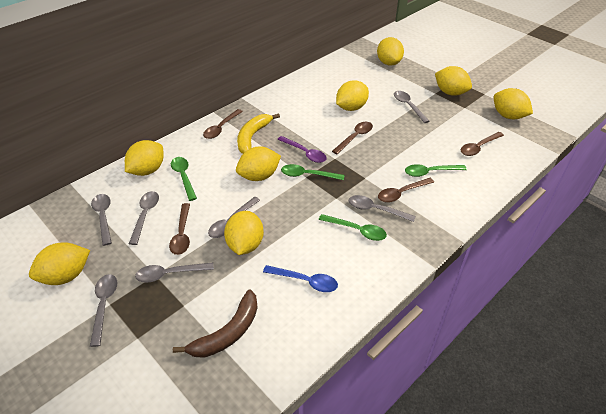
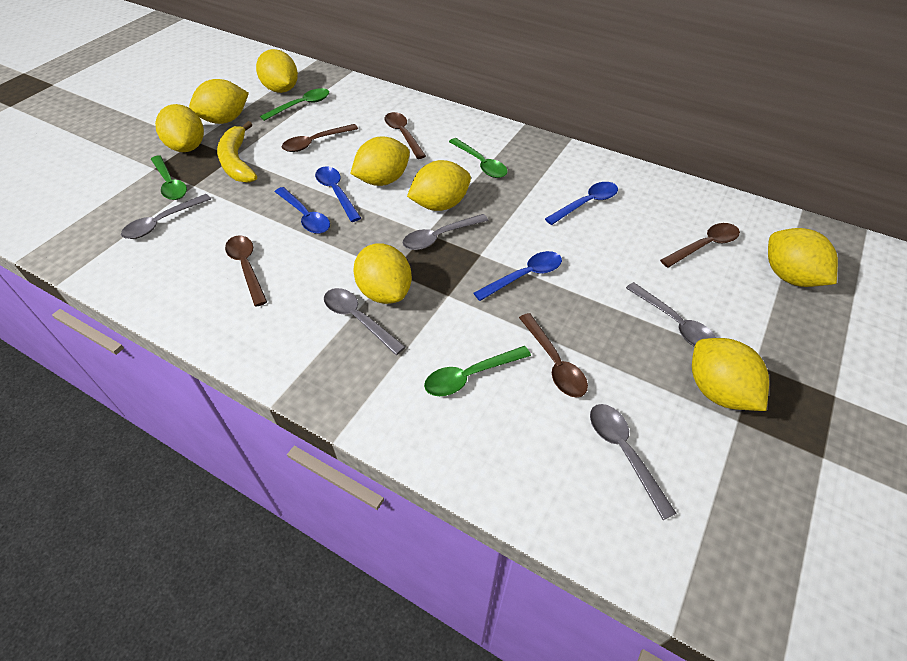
blue spoon: 1 -> 4
brown banana: 1 -> 0
grey spoon: 7 -> 5
purple spoon: 1 -> 0

